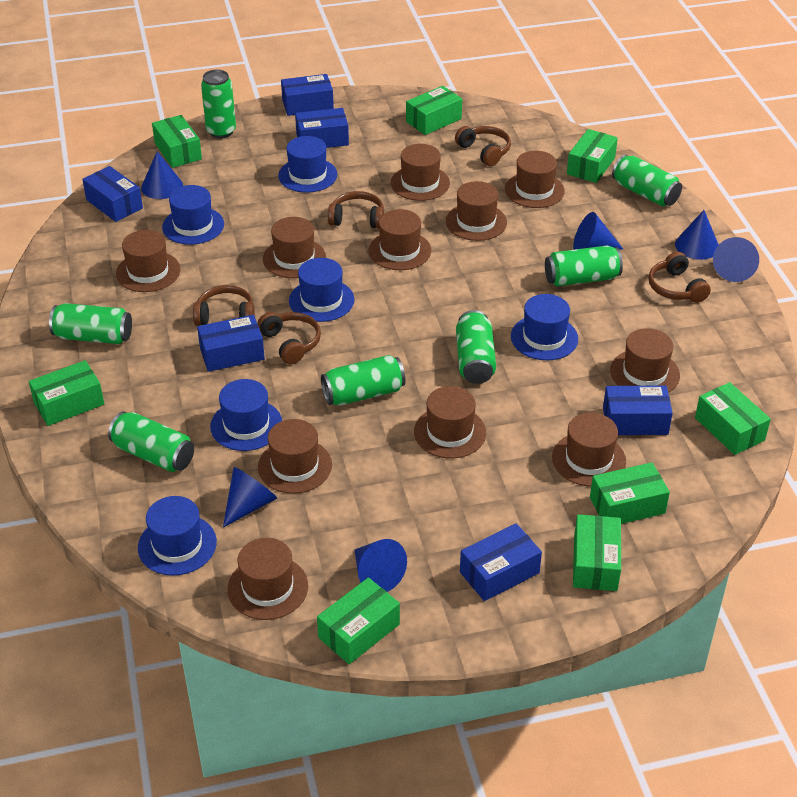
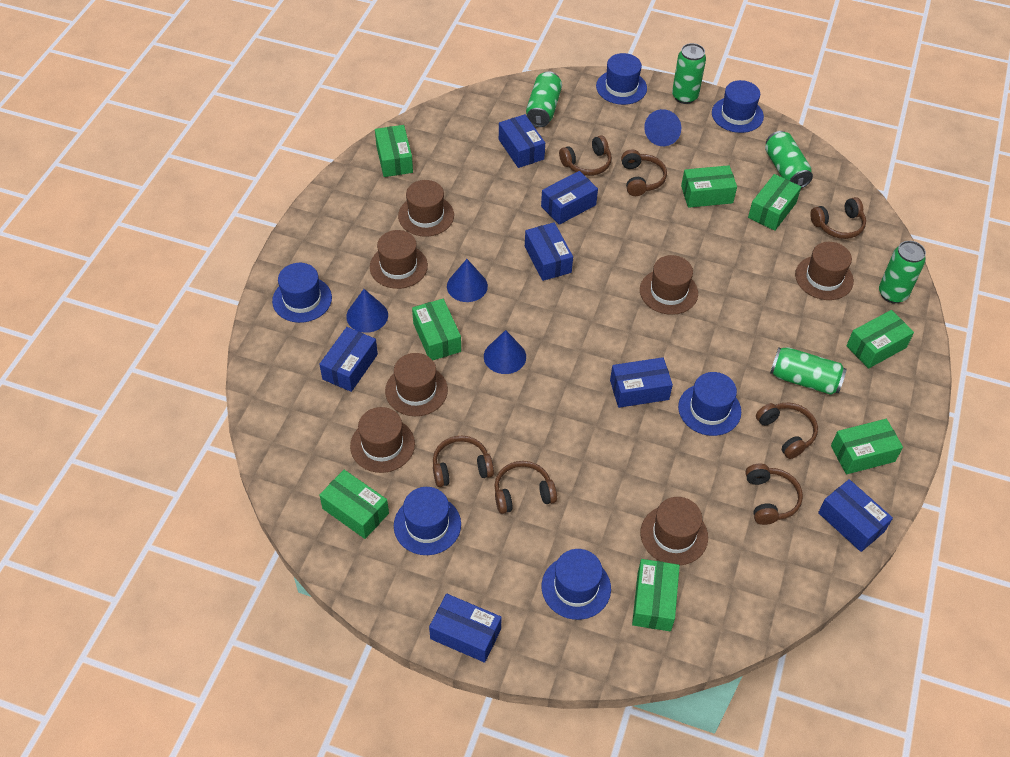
blue box: 6 -> 7
blue cone: 6 -> 4
brown hat: 11 -> 7
brown headphones: 5 -> 7
green can: 7 -> 5

